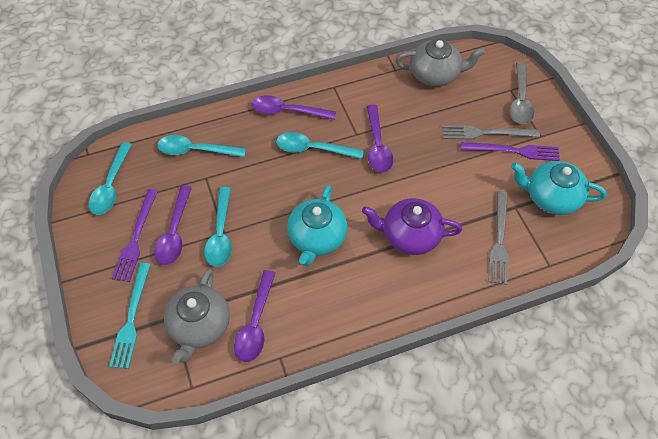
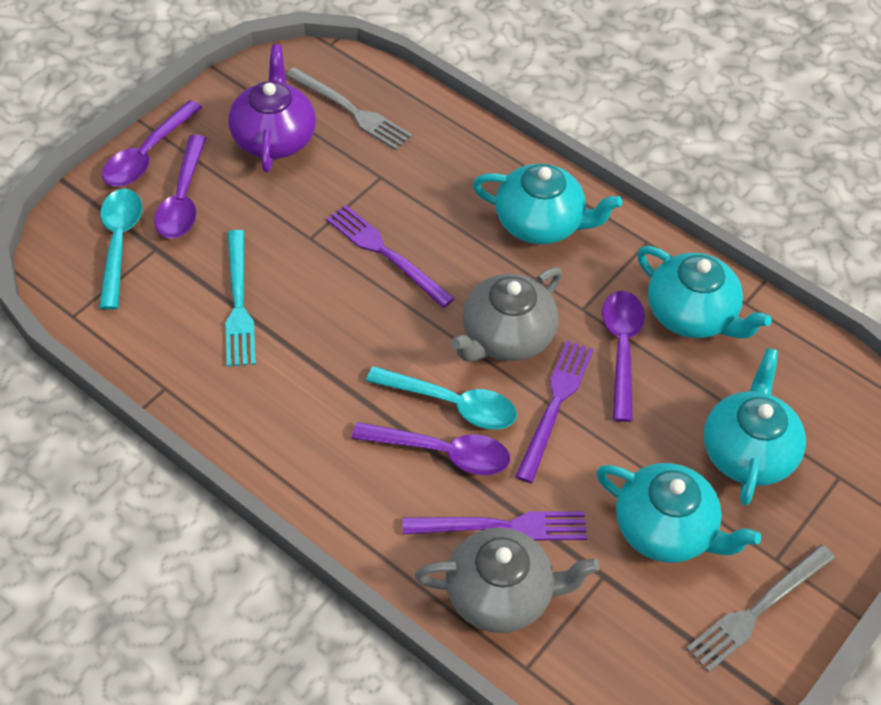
grey spoon: 1 -> 0
purple fork: 2 -> 3
turquoise spoon: 4 -> 2
turquoise teapot: 2 -> 4

